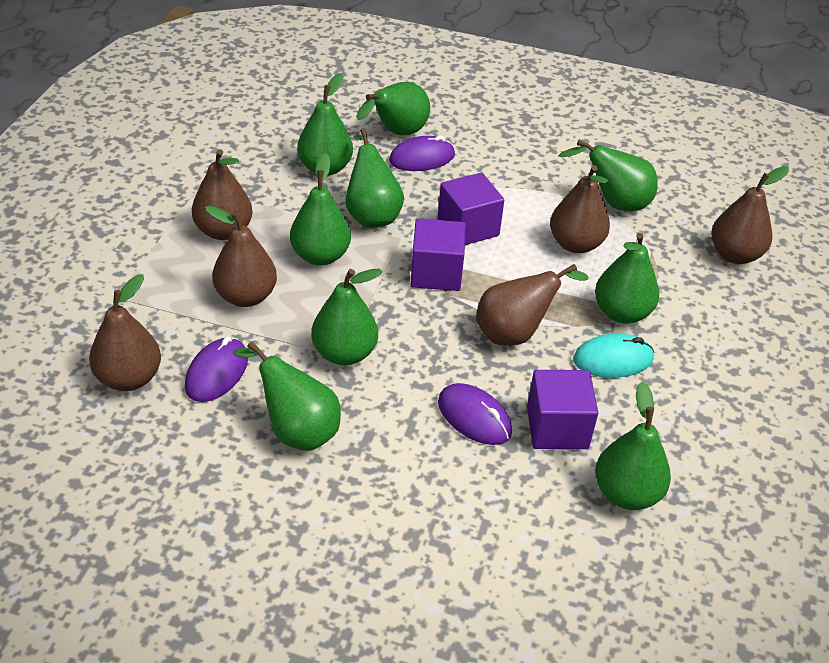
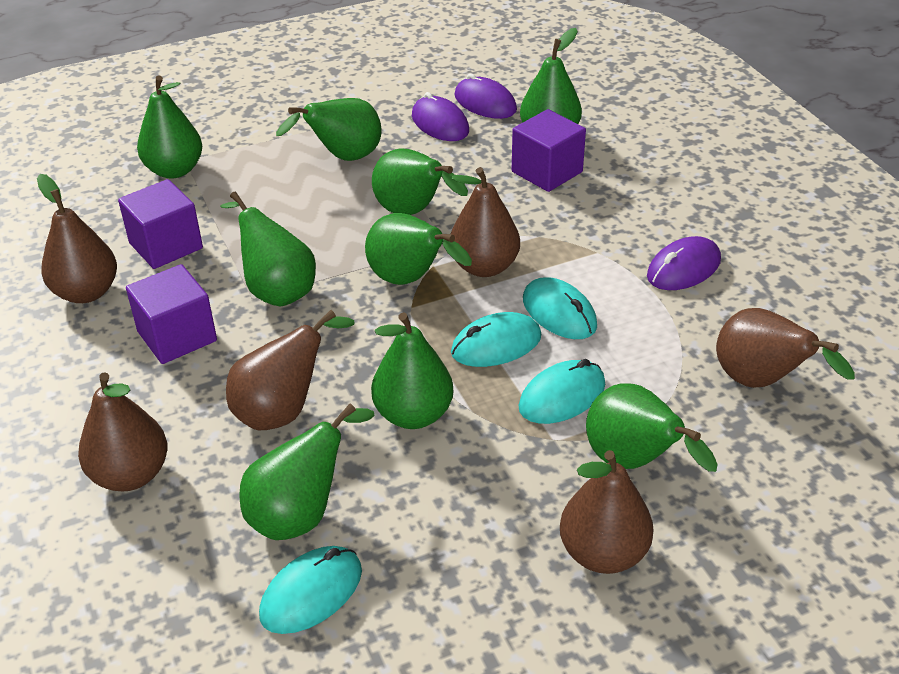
turquoise mouse: 1 -> 4

